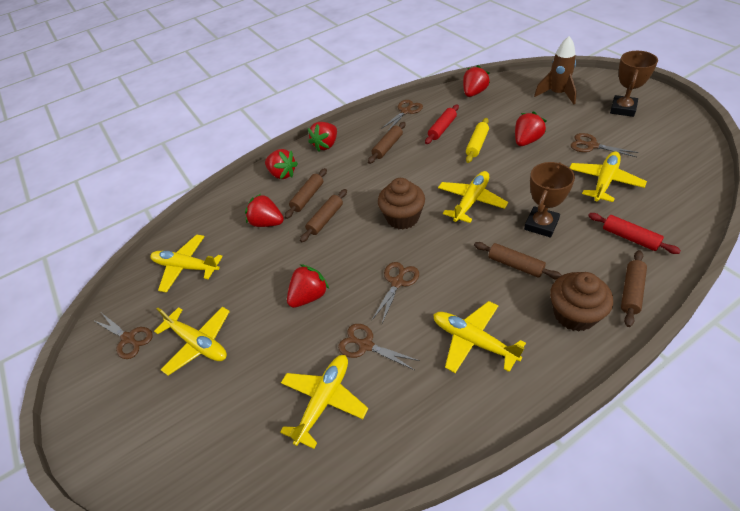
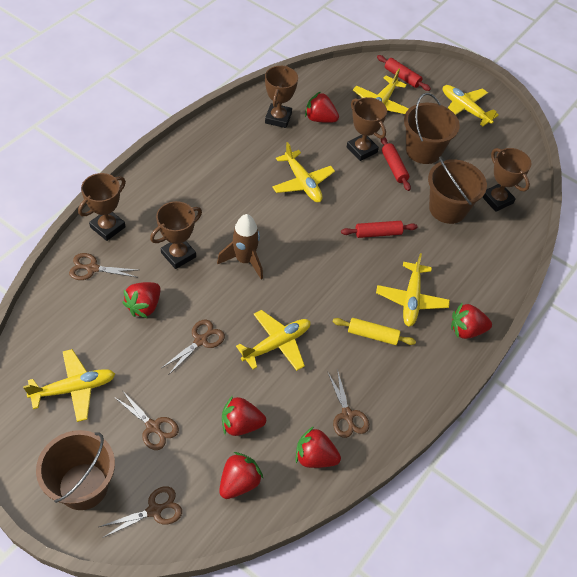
brown bucket: 0 -> 3
brown cupcake: 2 -> 0
brown rolling pin: 5 -> 0
brown trophy: 2 -> 5
red rolling pin: 2 -> 3

